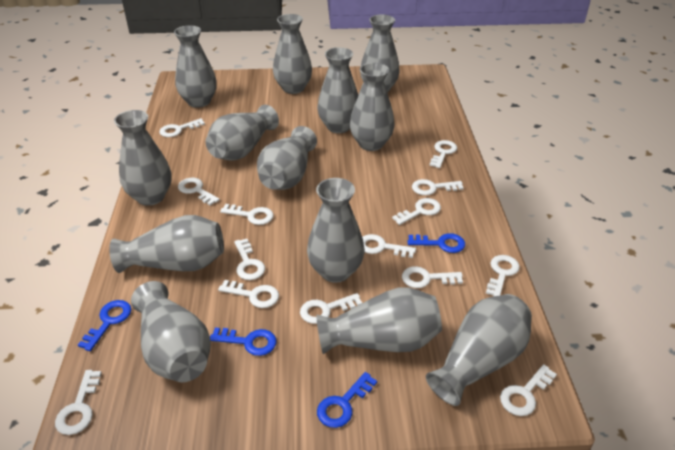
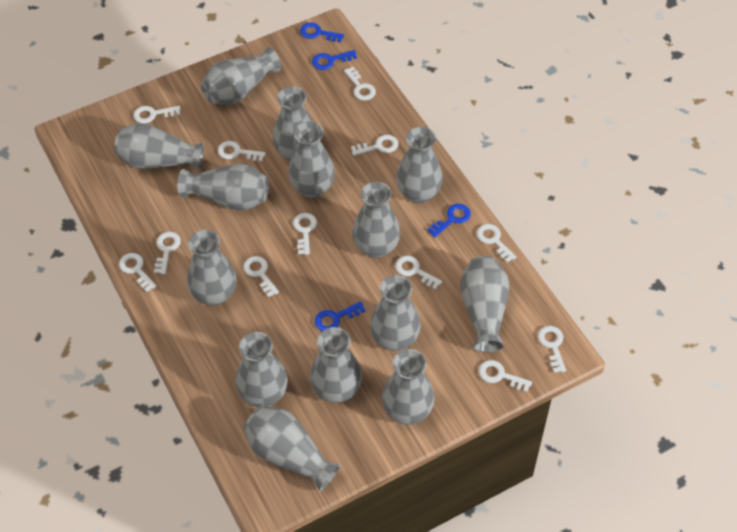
grey vase: 13 -> 14
white key: 14 -> 12

